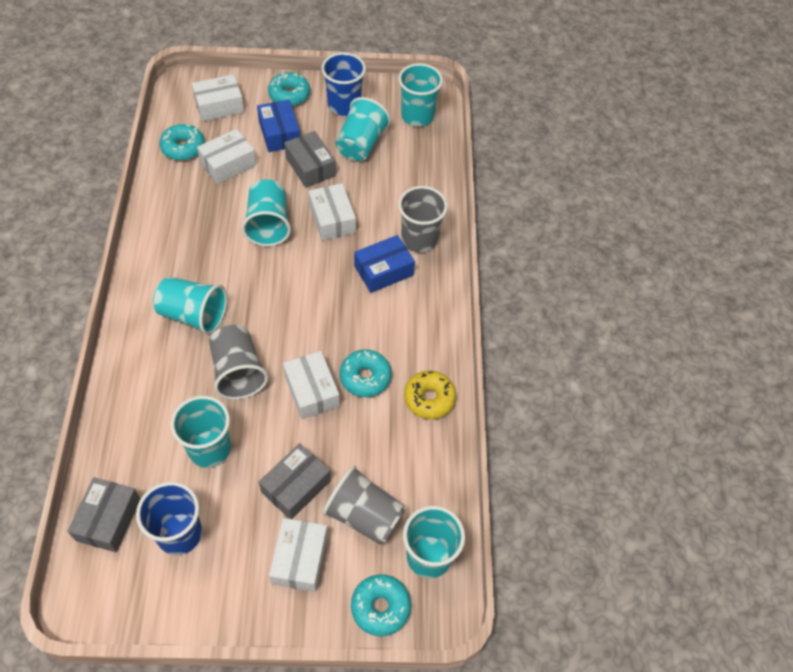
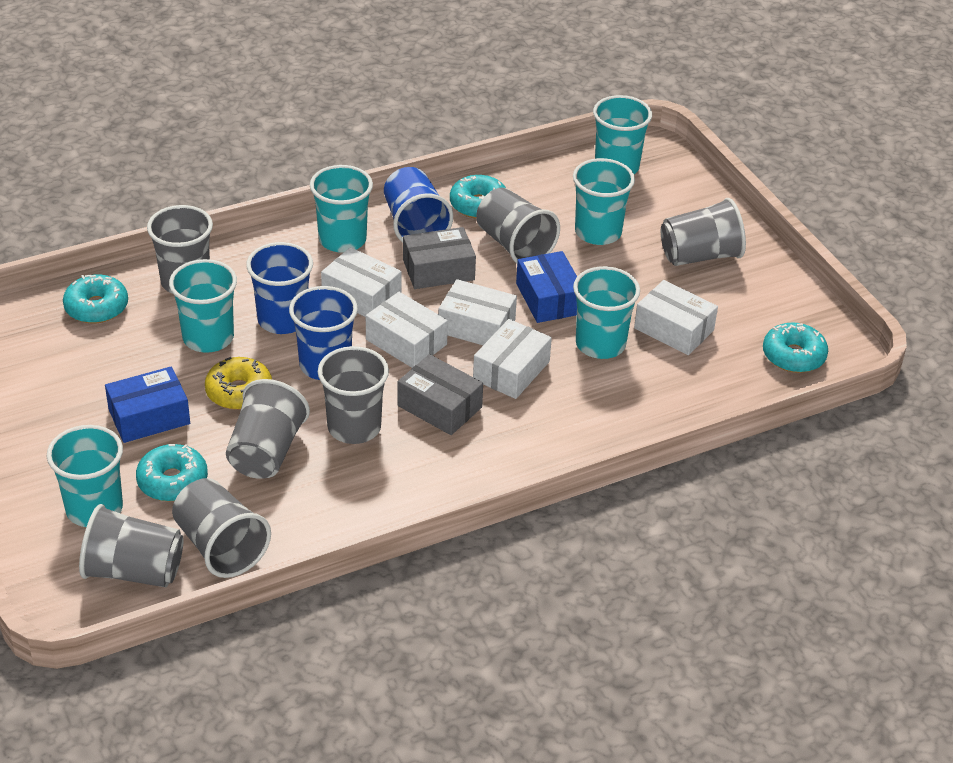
blue cup: 2 -> 3
grey box: 3 -> 2
grey cup: 3 -> 7

